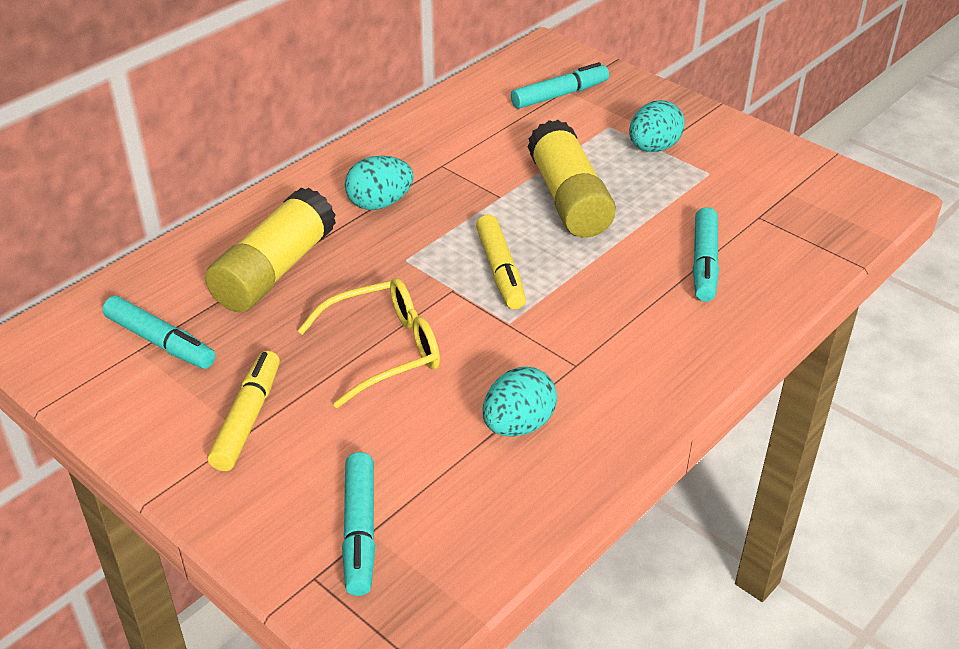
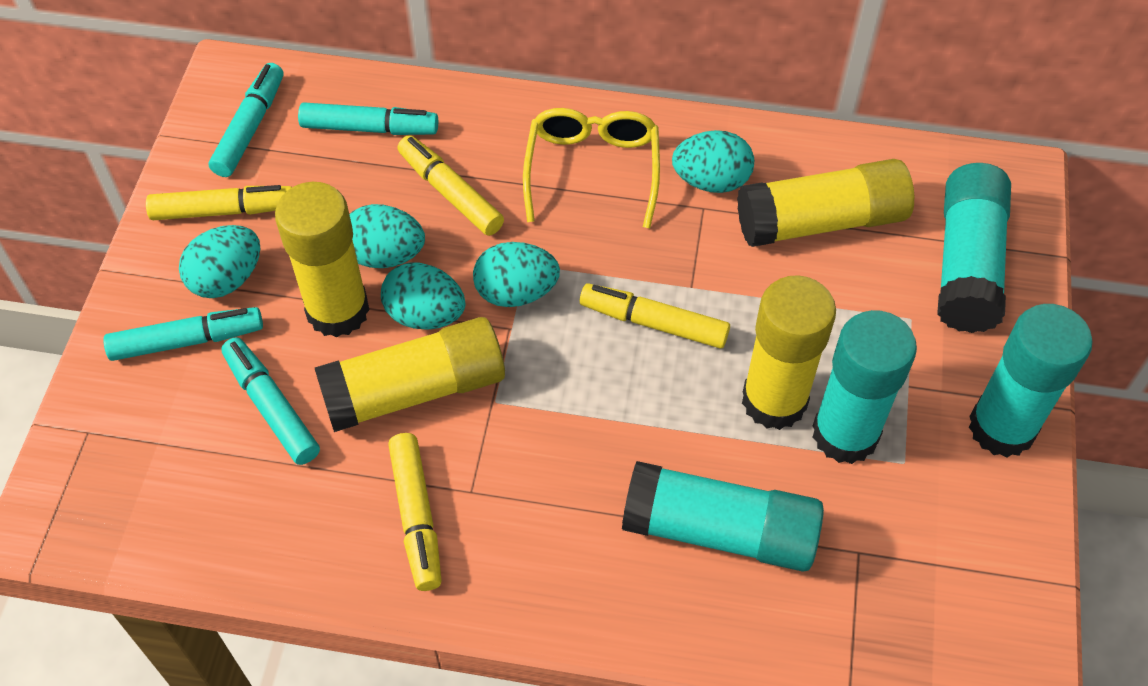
turquoise egg: 3 -> 5
turquoise glue stick: 0 -> 4
yellow glue stick: 2 -> 4
yellow marker: 2 -> 4

